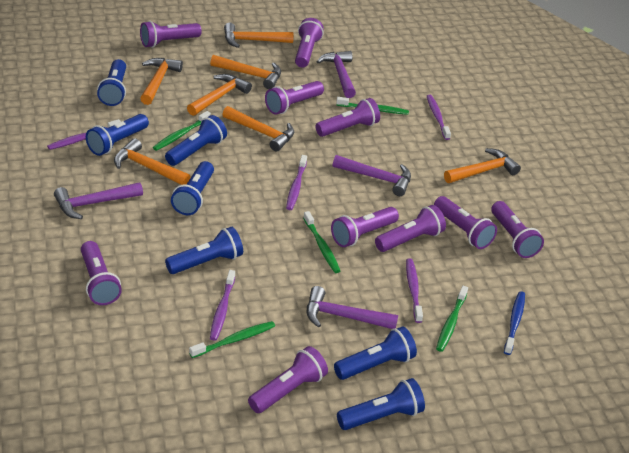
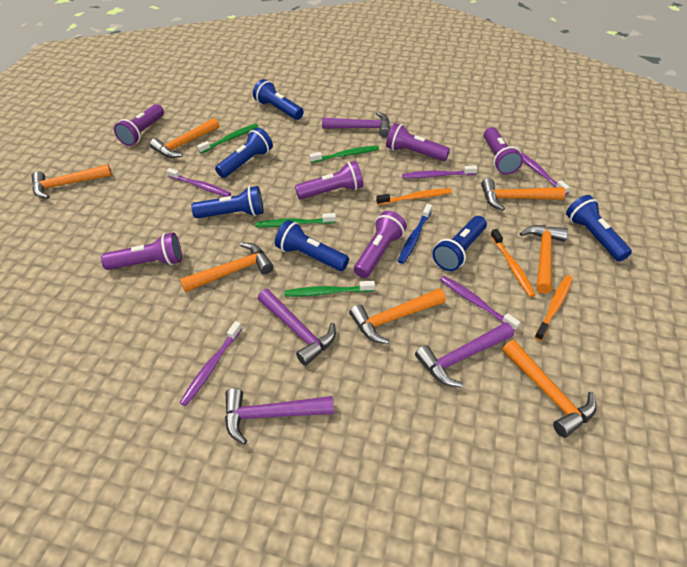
blue flashlight: 7 -> 6
green toothbrush: 5 -> 4
orange toothbrush: 0 -> 3
purple flashlight: 10 -> 6

